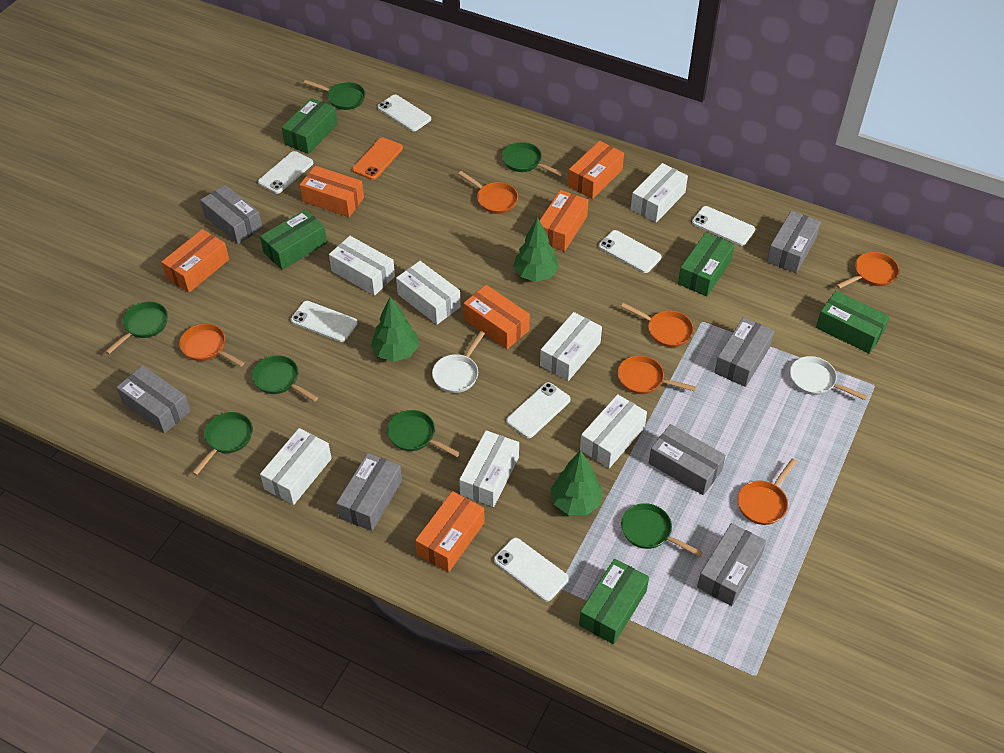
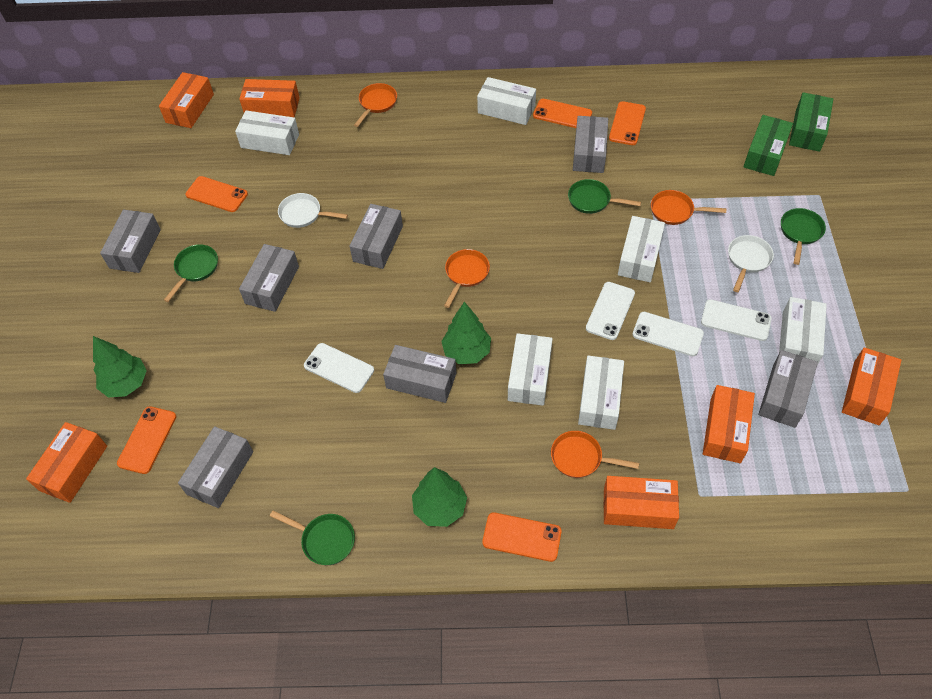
green box: 5 -> 2
green pan: 7 -> 4
orange pan: 6 -> 4
orange phone: 1 -> 5
white box: 7 -> 6
white phone: 7 -> 4

